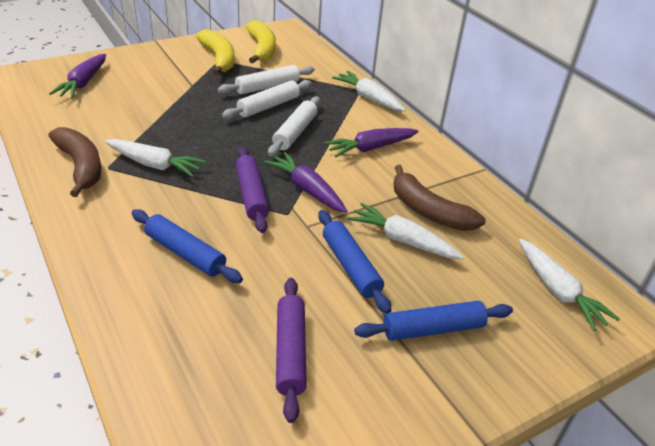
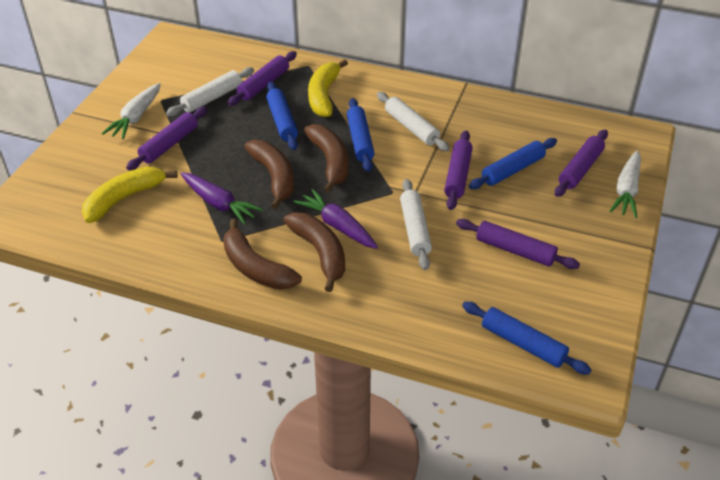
blue rolling pin: 3 -> 4
brown banana: 2 -> 4
purple carrot: 3 -> 2
purple rolling pin: 2 -> 5
white carrot: 4 -> 2

